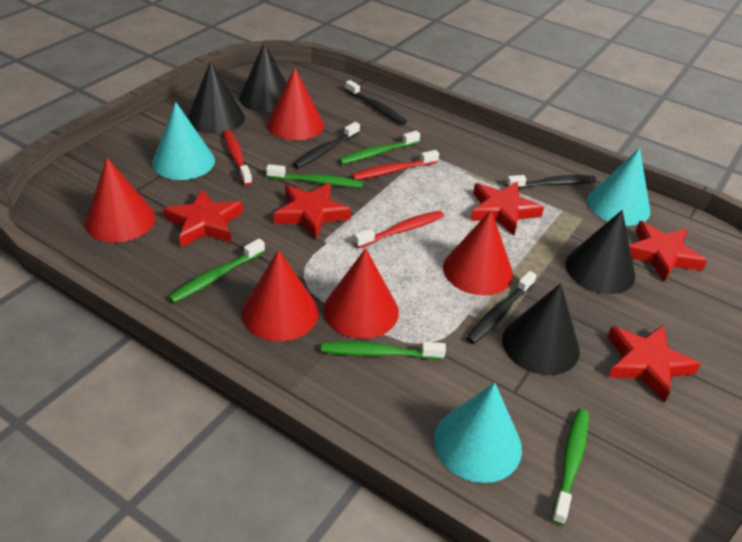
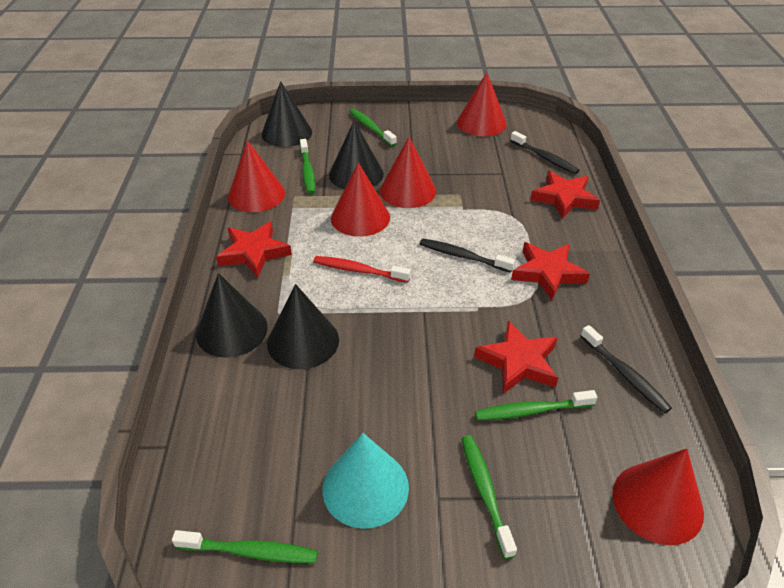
black toothbrush: 4 -> 3
red star: 5 -> 4
red toothbrush: 3 -> 1
turquoise cone: 3 -> 1

